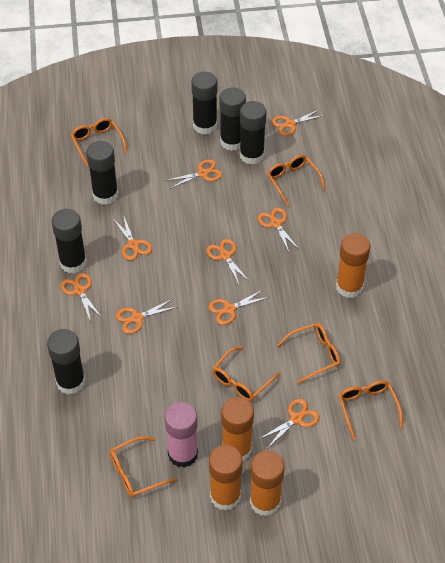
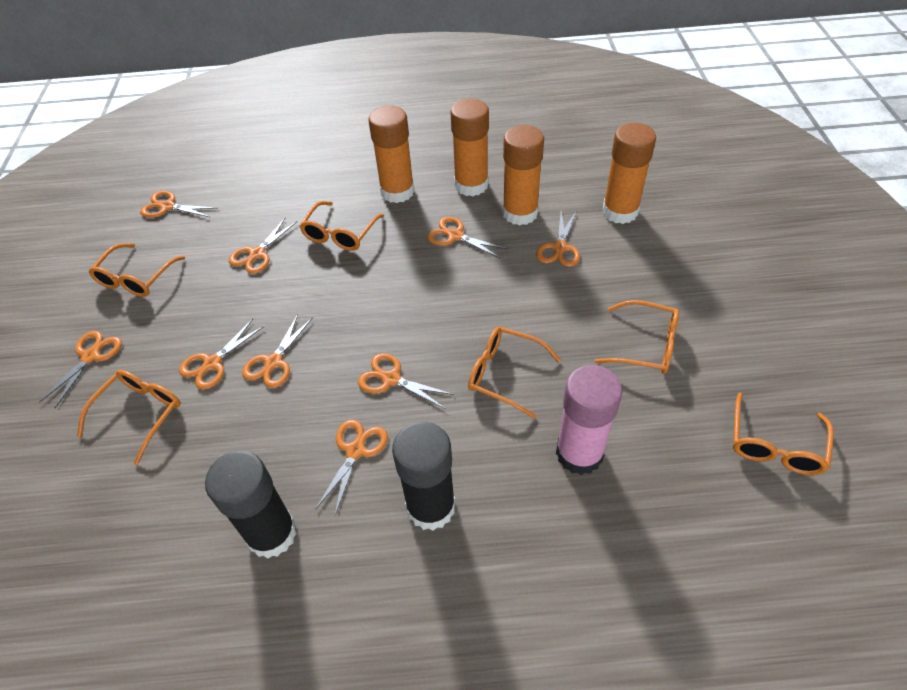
black glue stick: 6 -> 2

